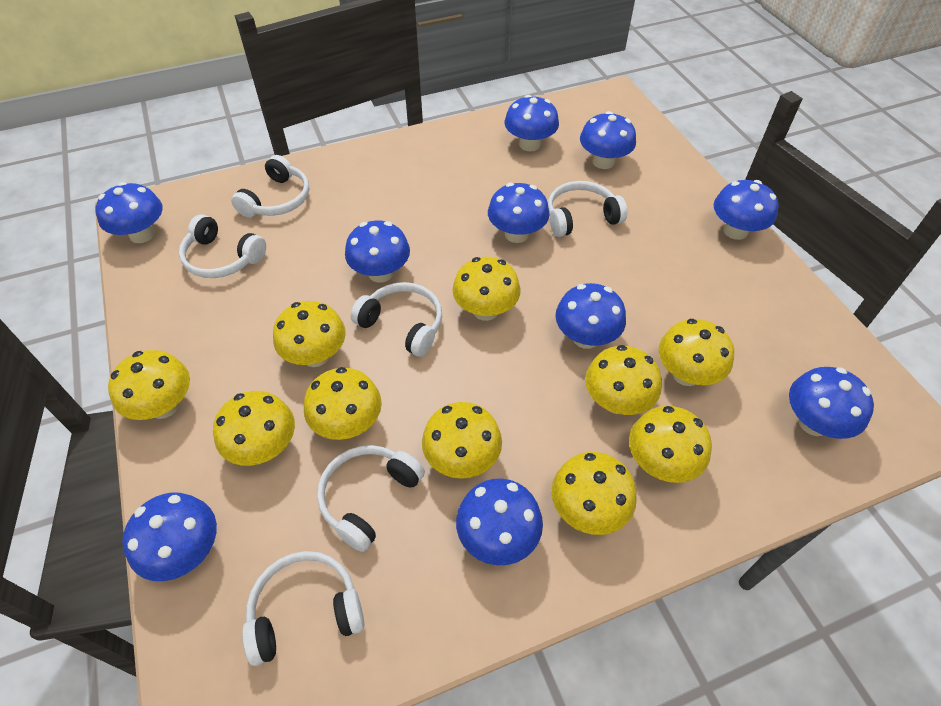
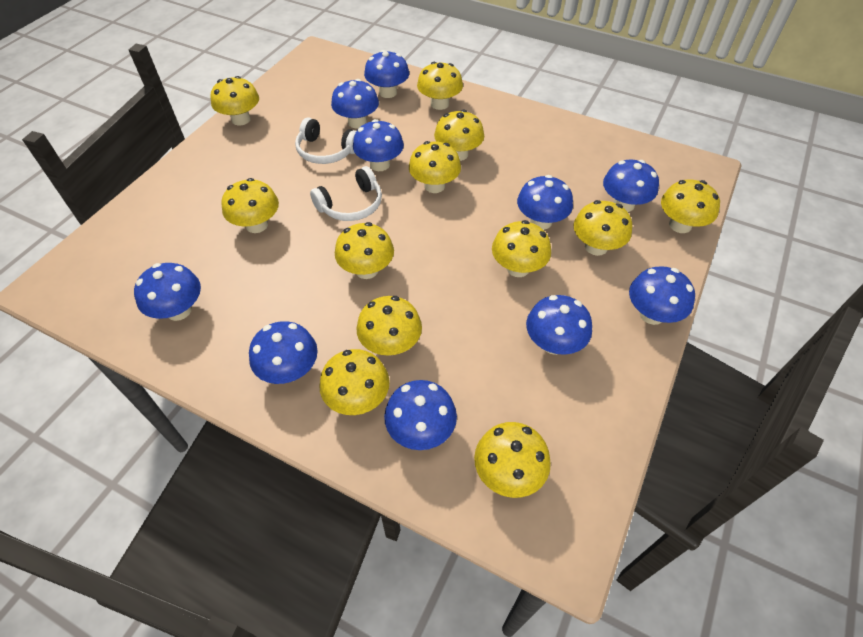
white headphones: 6 -> 2
yellow mushroom: 10 -> 12

